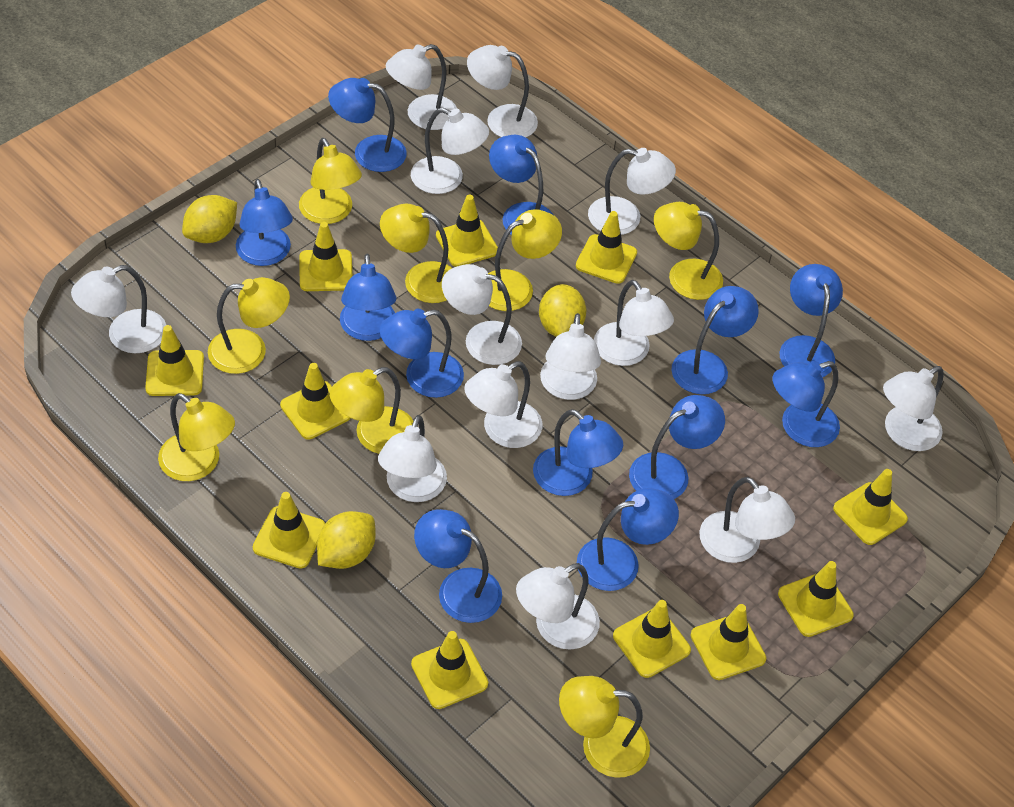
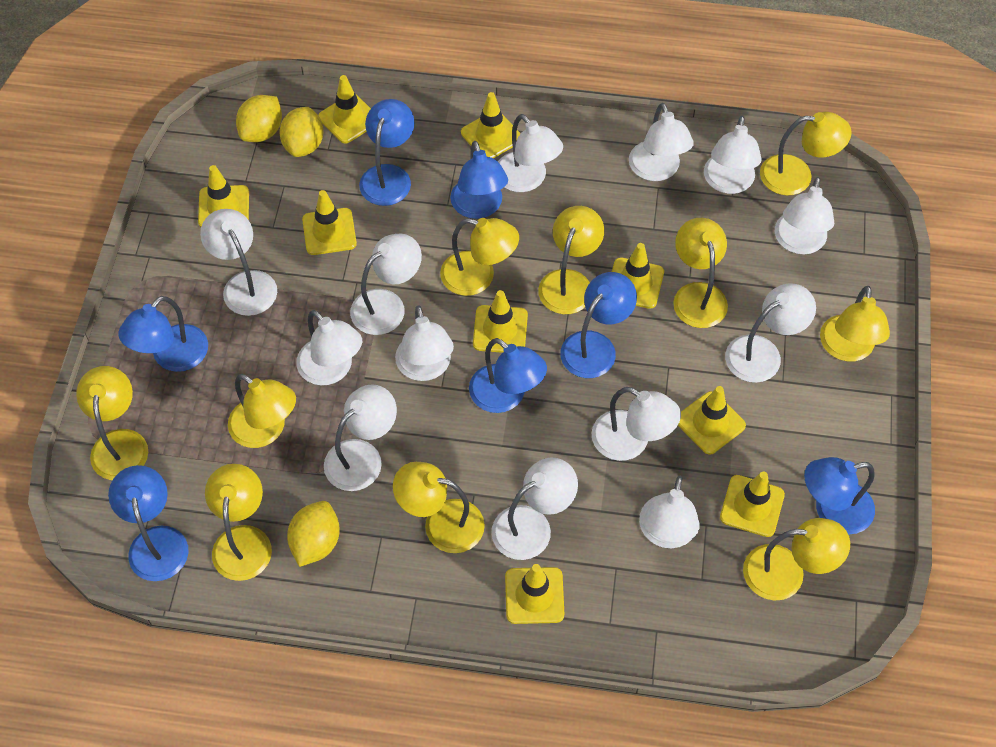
blue lamp: 12 -> 7
yellow lamp: 8 -> 10
yellow traffic cone: 11 -> 9

